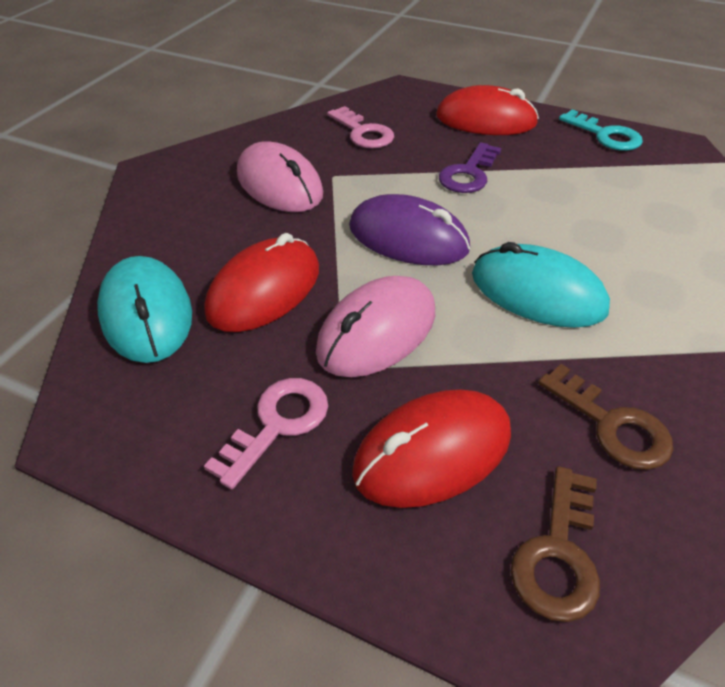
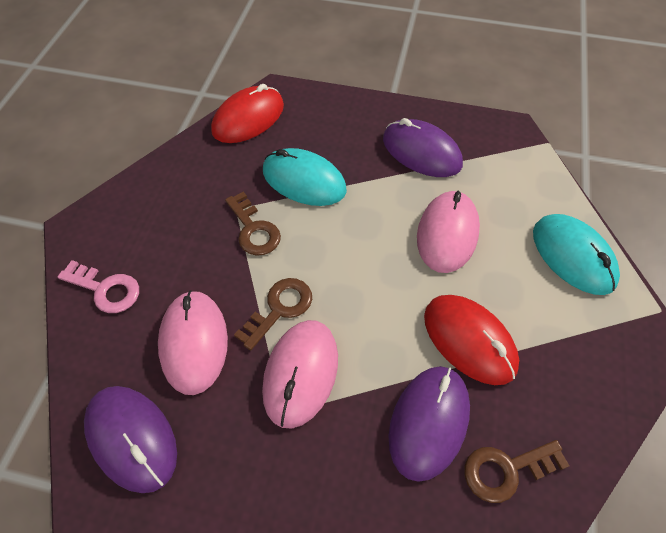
brown key: 2 -> 3
pink key: 2 -> 1
pink mouse: 2 -> 3
purple key: 1 -> 0
purple mouse: 1 -> 3
red mouse: 3 -> 2
turquoise key: 1 -> 0

